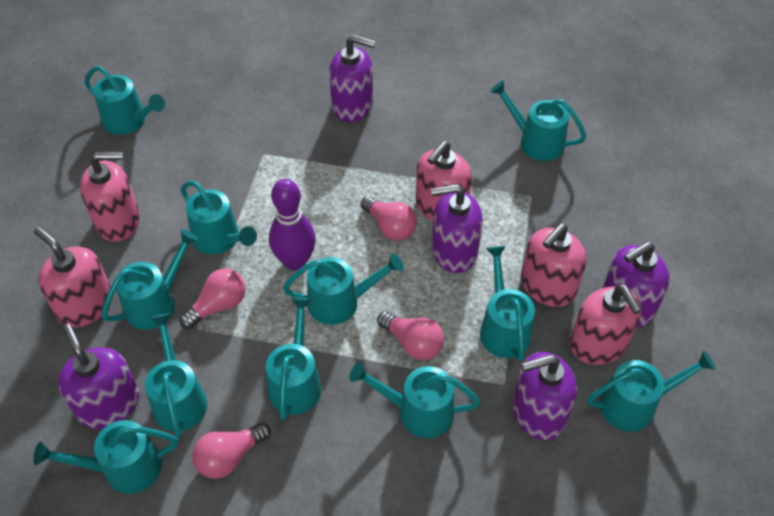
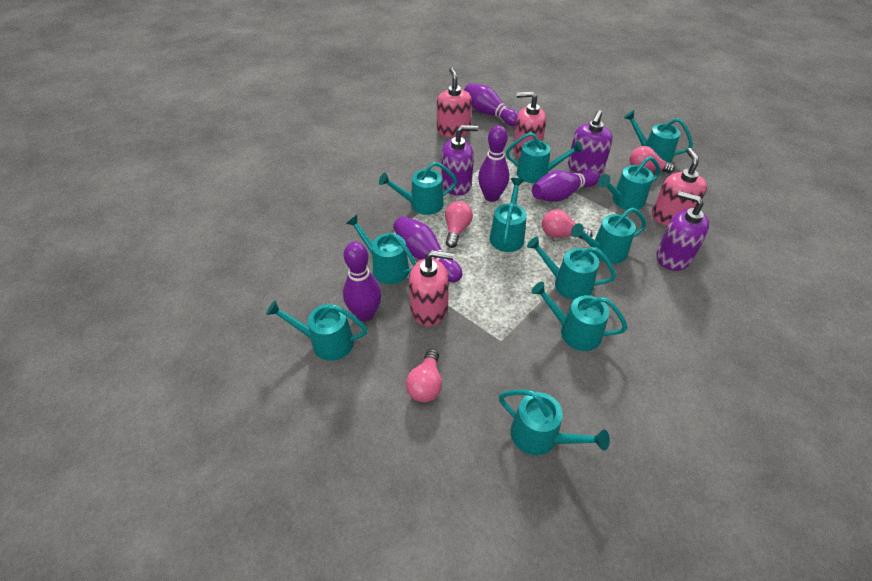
pink soap dispenser: 5 -> 4
purple bowling pin: 1 -> 5
purple soap dispenser: 5 -> 3

